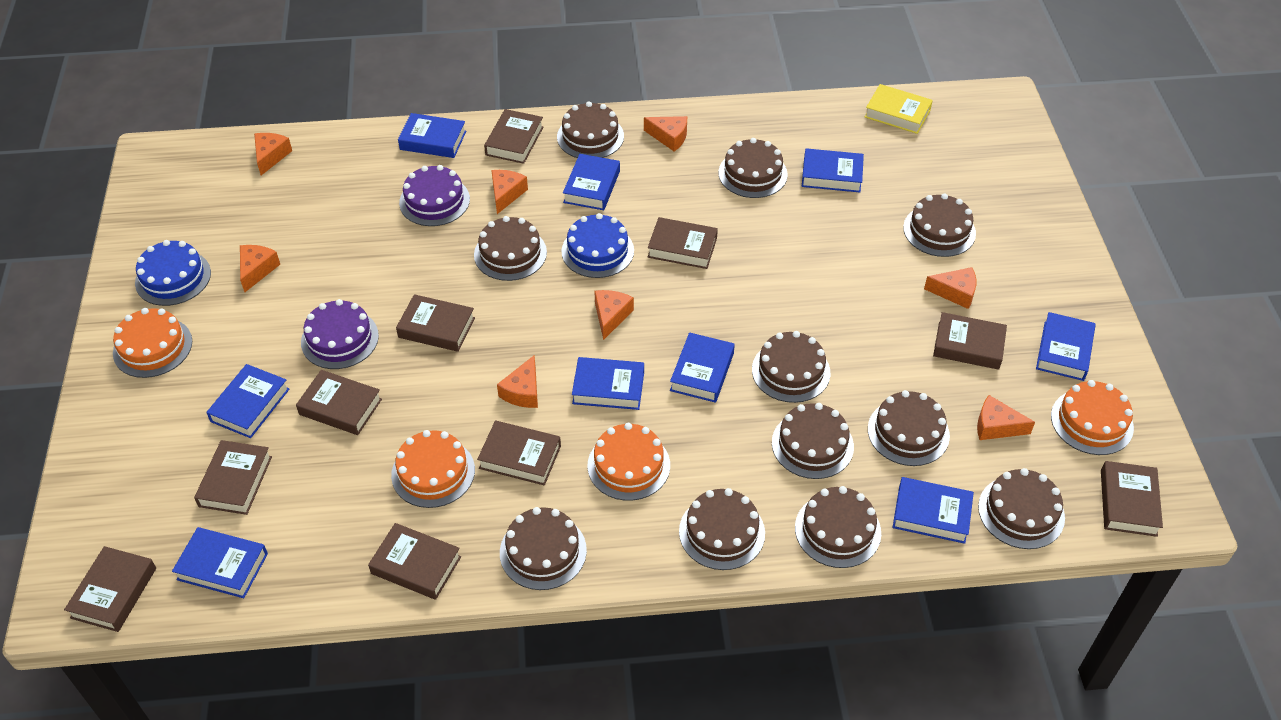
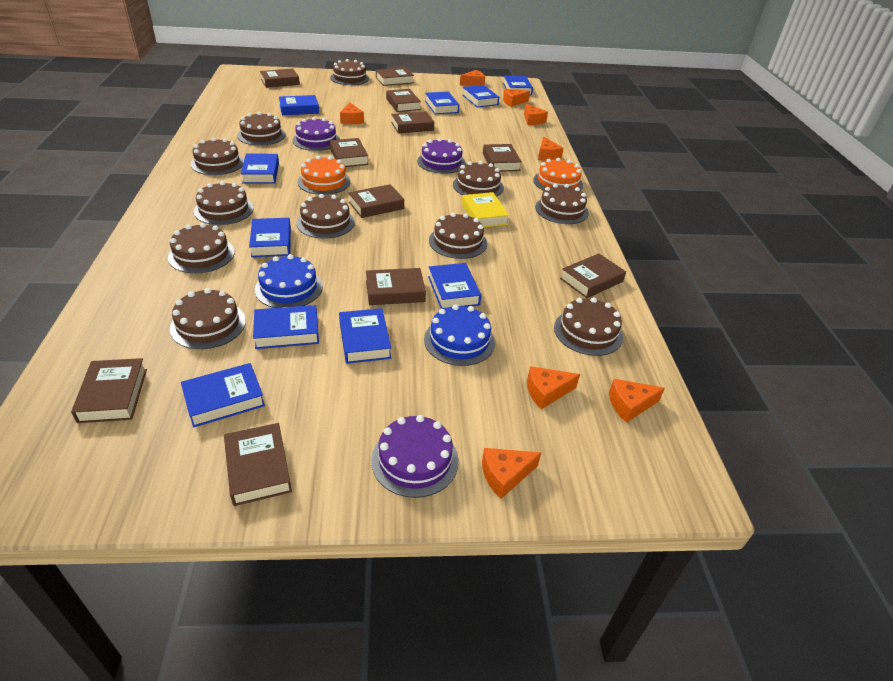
blue book: 9 -> 10
brown book: 10 -> 11
orange cake: 4 -> 2
purple cake: 2 -> 3

